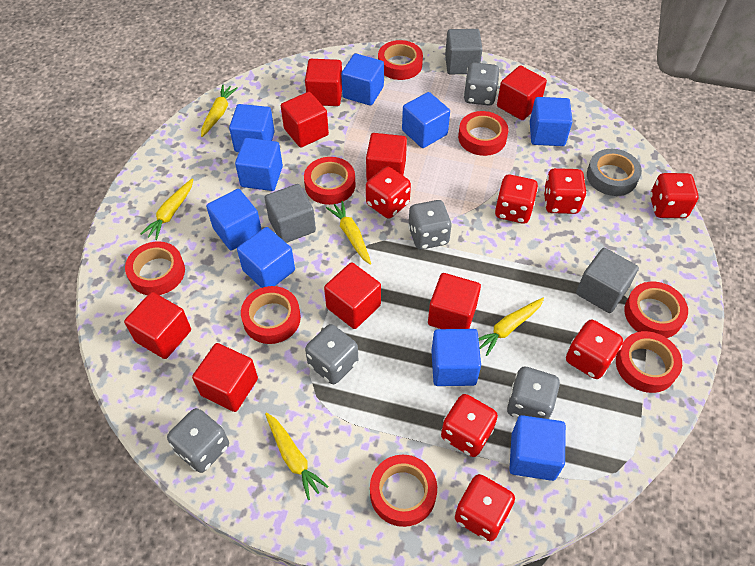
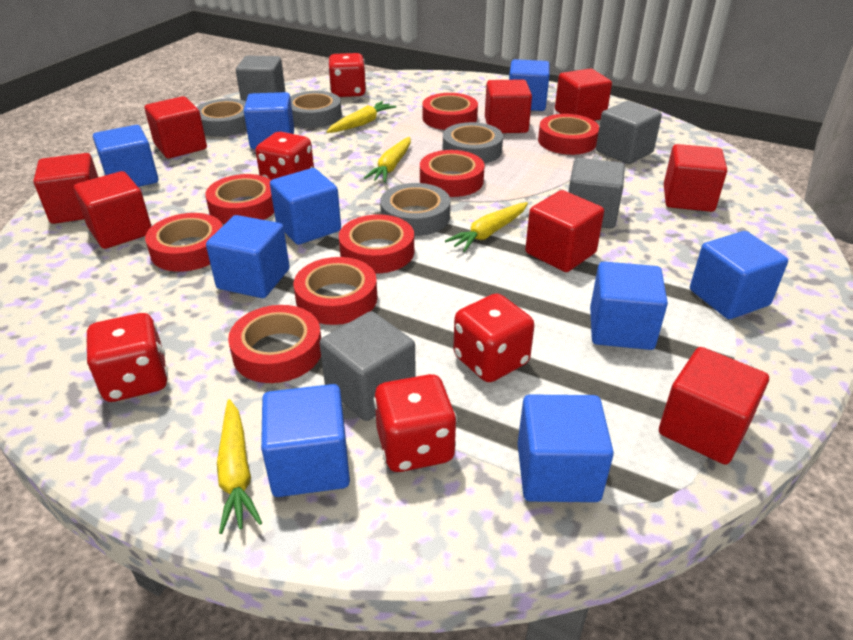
grey cube: 3 -> 4
grey dice: 5 -> 0
grey tape: 1 -> 4
red dice: 7 -> 5
yellow carrot: 5 -> 4

